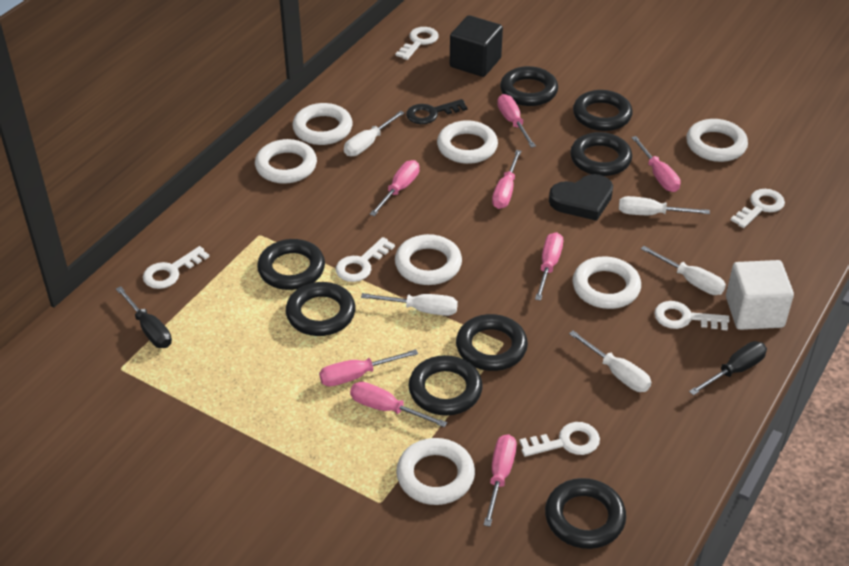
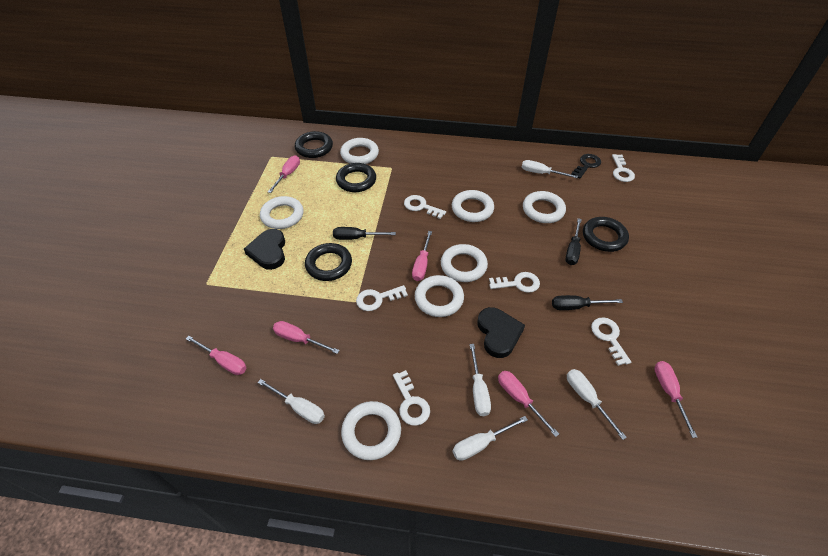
black cube: 1 -> 0
black heart: 1 -> 2
black ring: 8 -> 4
black screwdriver: 2 -> 3
pink screwdriver: 8 -> 6
white cube: 1 -> 0

